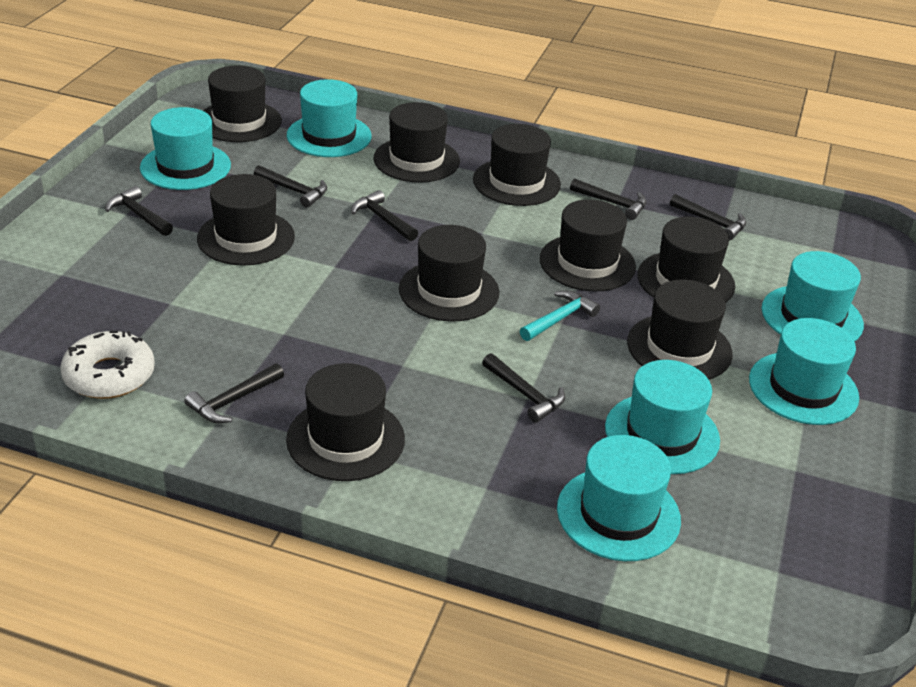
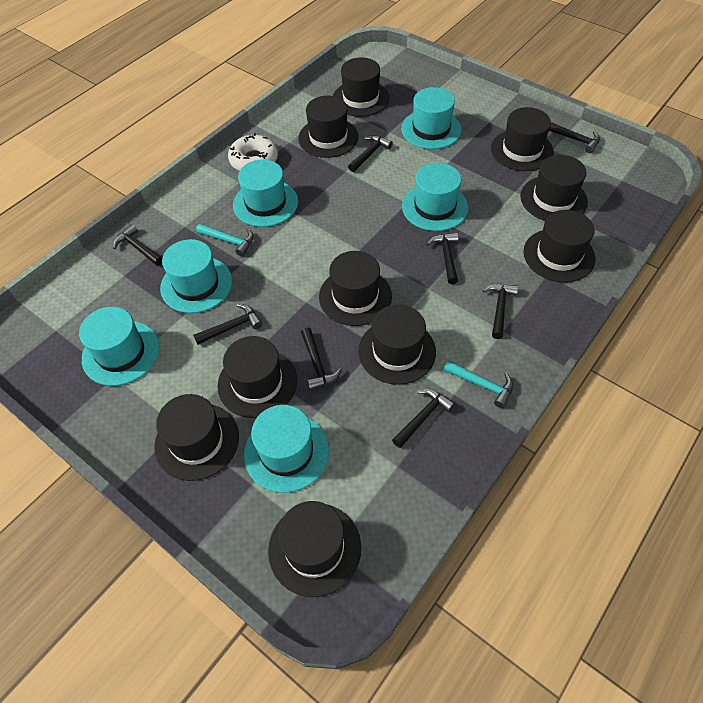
black hammer: 7 -> 8
black hat: 9 -> 10
turquoise hammer: 1 -> 2

